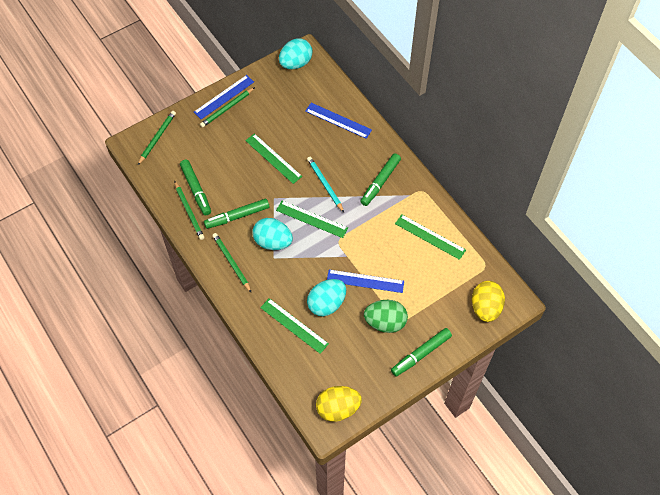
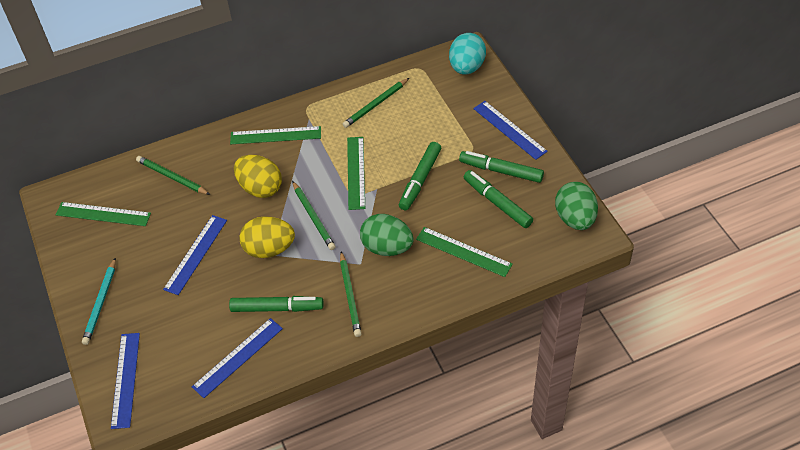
blue ruler: 3 -> 4
green egg: 1 -> 2
turquoise egg: 3 -> 1

